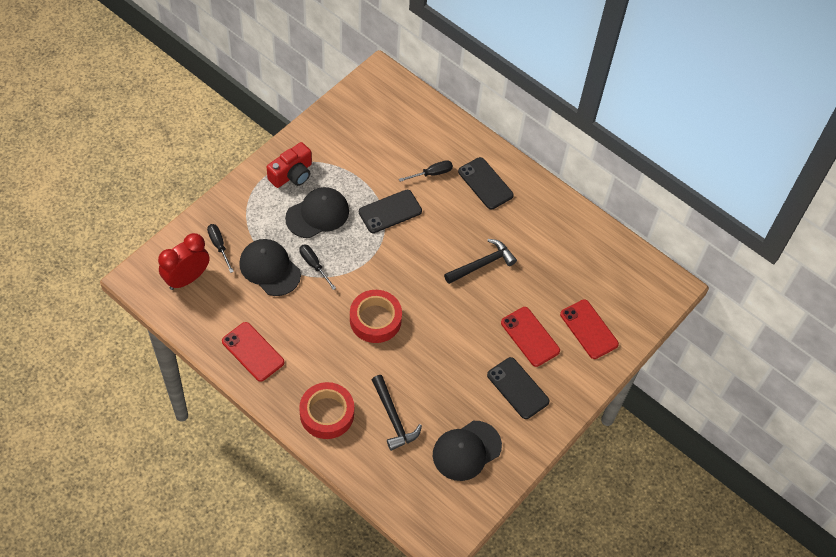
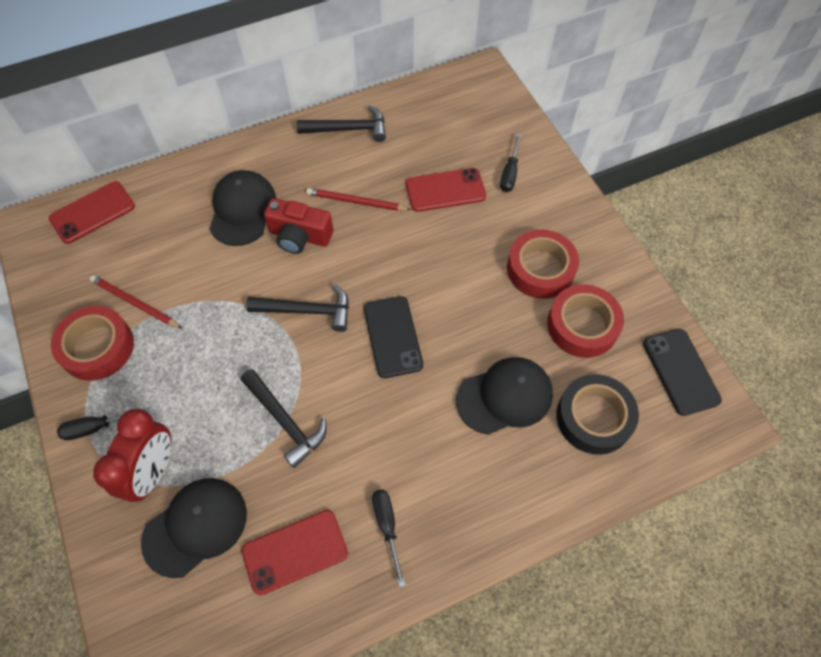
black hammer: 2 -> 3
black phone: 3 -> 2
black tape: 0 -> 1
red pencil: 0 -> 2
red tape: 2 -> 3

